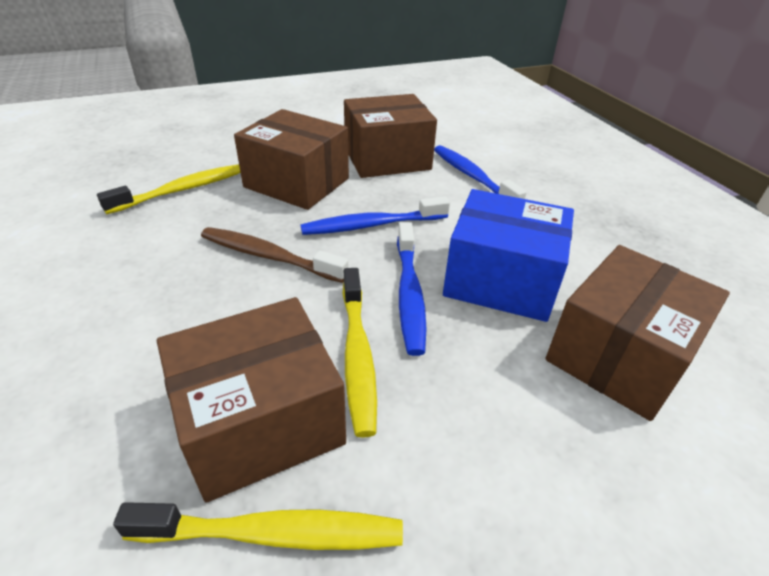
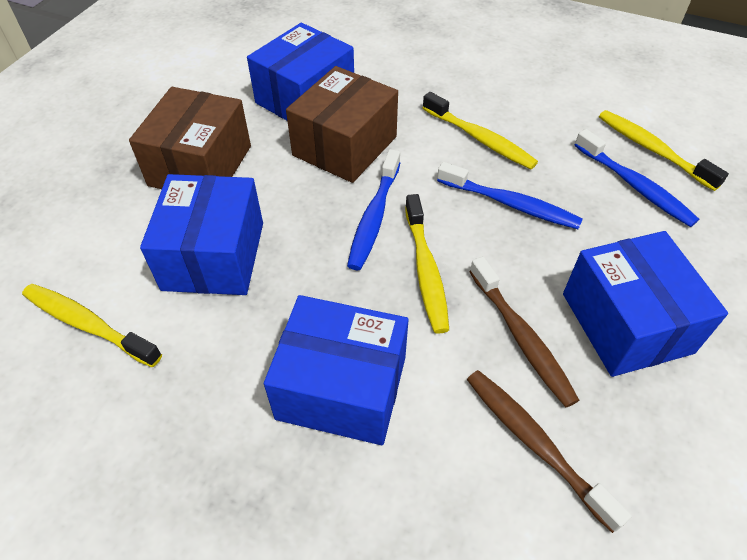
blue box: 1 -> 4
brown box: 4 -> 2
brown toothbrush: 1 -> 2
yellow toothbrush: 3 -> 4

